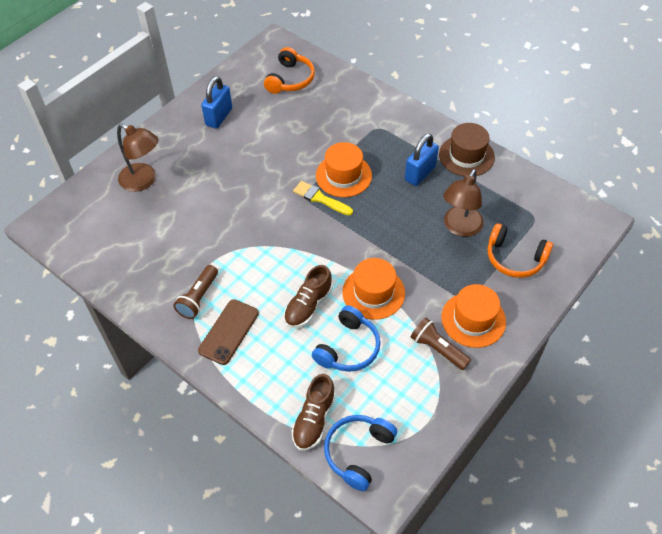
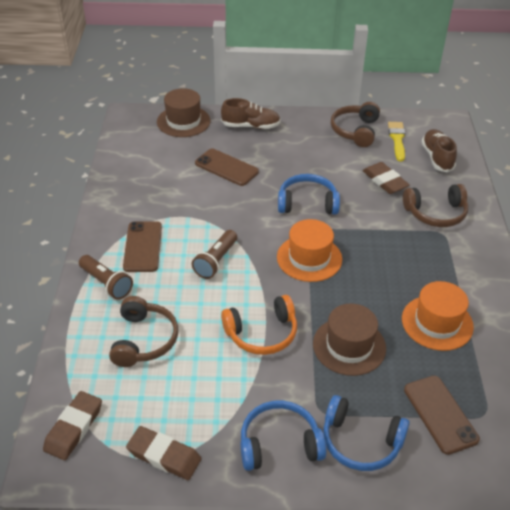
blue headphones: 2 -> 3
blue padlock: 2 -> 0
brown eraser: 0 -> 3
brown hat: 1 -> 2
brown headphones: 0 -> 3
brown lamp: 2 -> 0
brown phone: 1 -> 3
orange hat: 3 -> 2
orange headphones: 2 -> 1

